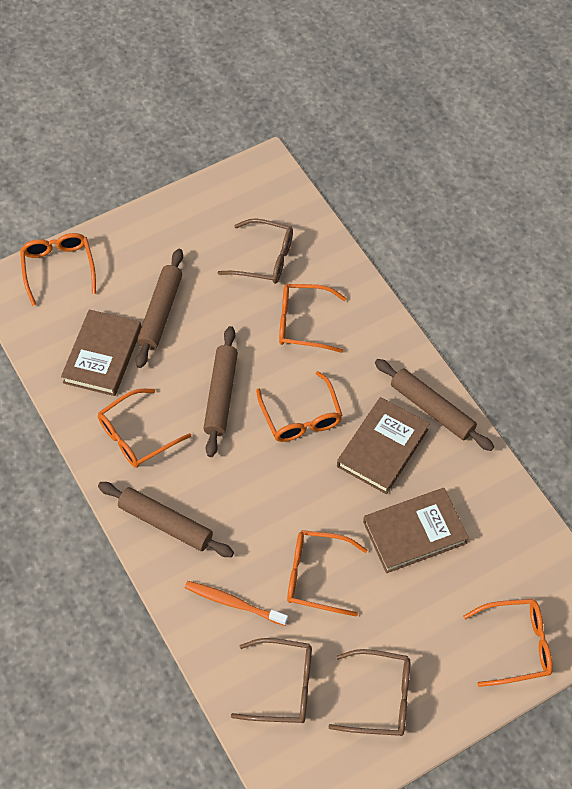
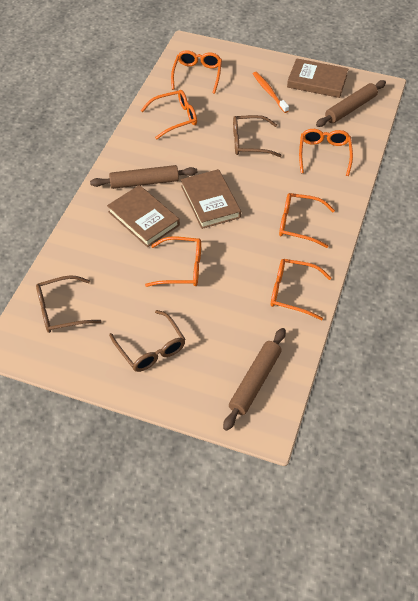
brown rolling pin: 4 -> 3

